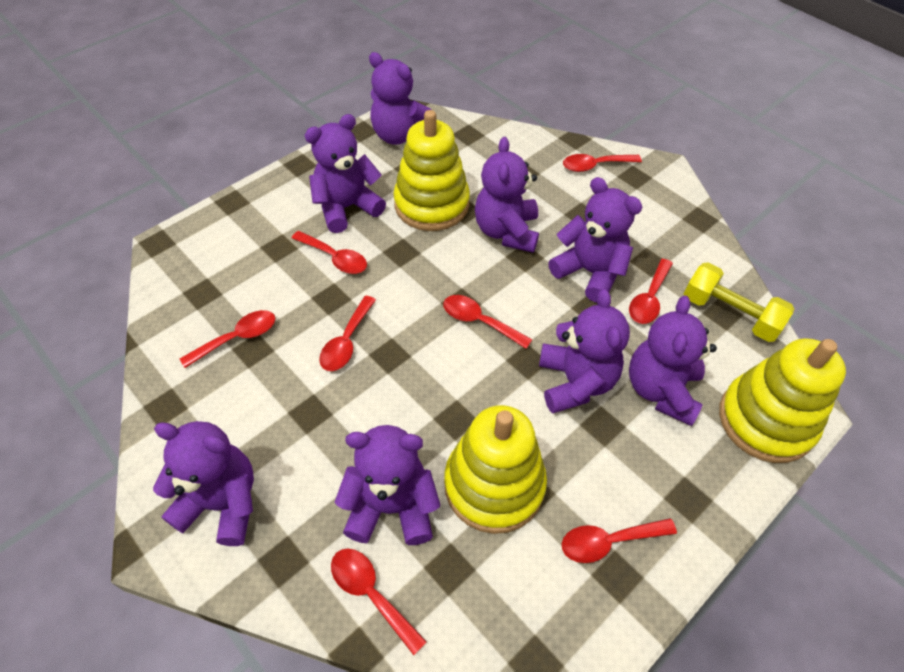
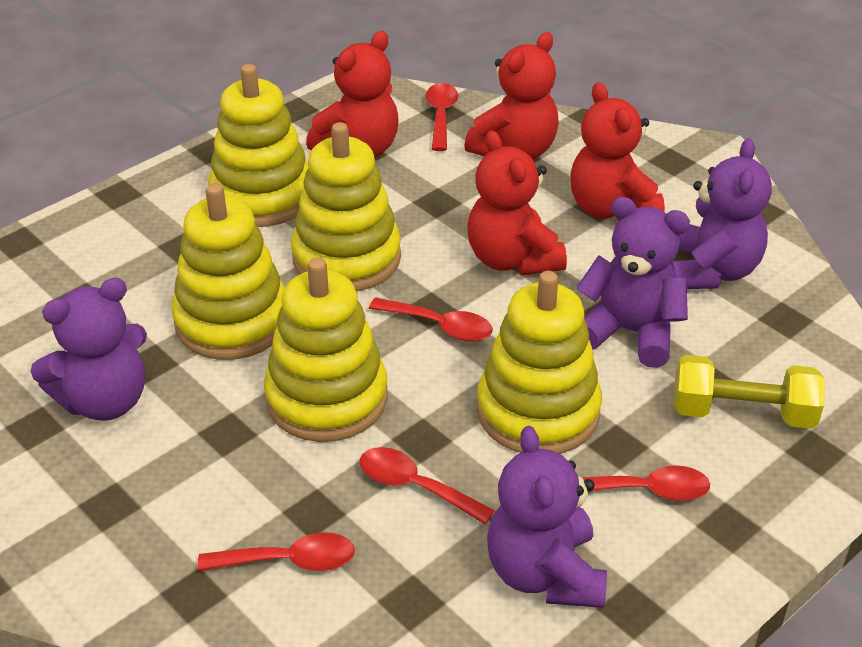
purple teddy bear: 8 -> 4
red spoon: 8 -> 5
red teddy bear: 0 -> 4
yellow stacking toy: 3 -> 5

